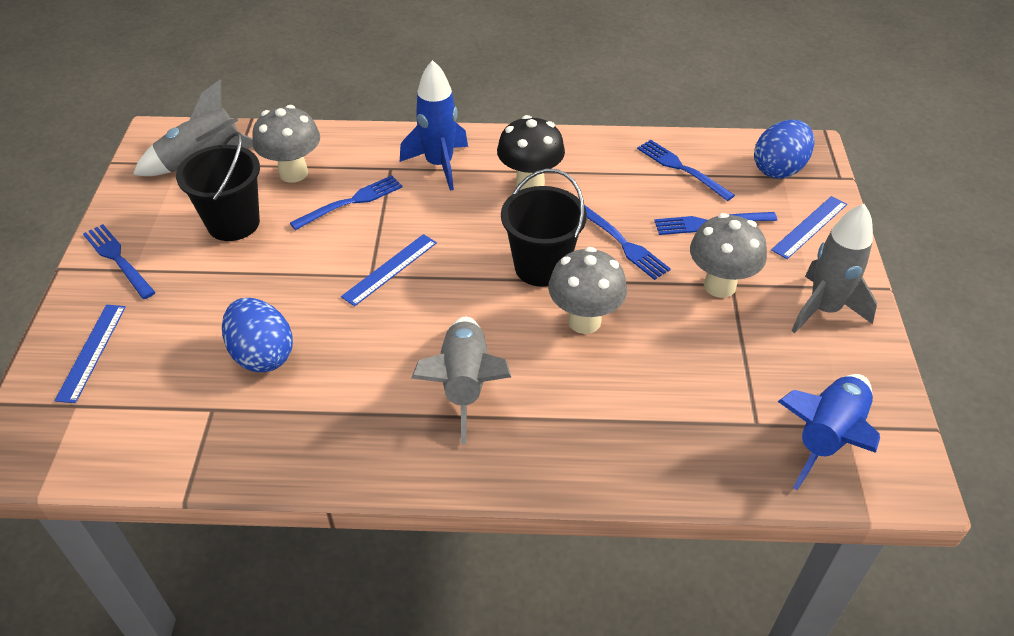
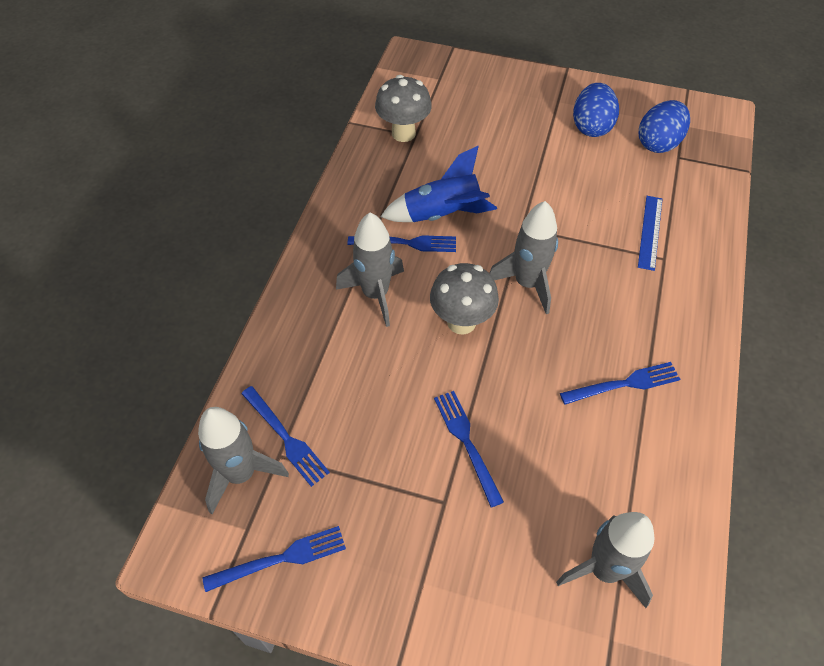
black bucket: 2 -> 0
black mushroom: 1 -> 0
blue rocket: 2 -> 1
blue ruler: 3 -> 1
grey mushroom: 3 -> 2
grey rocket: 3 -> 4

